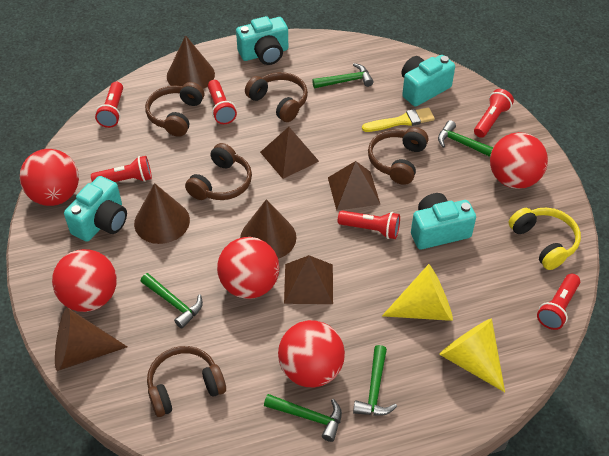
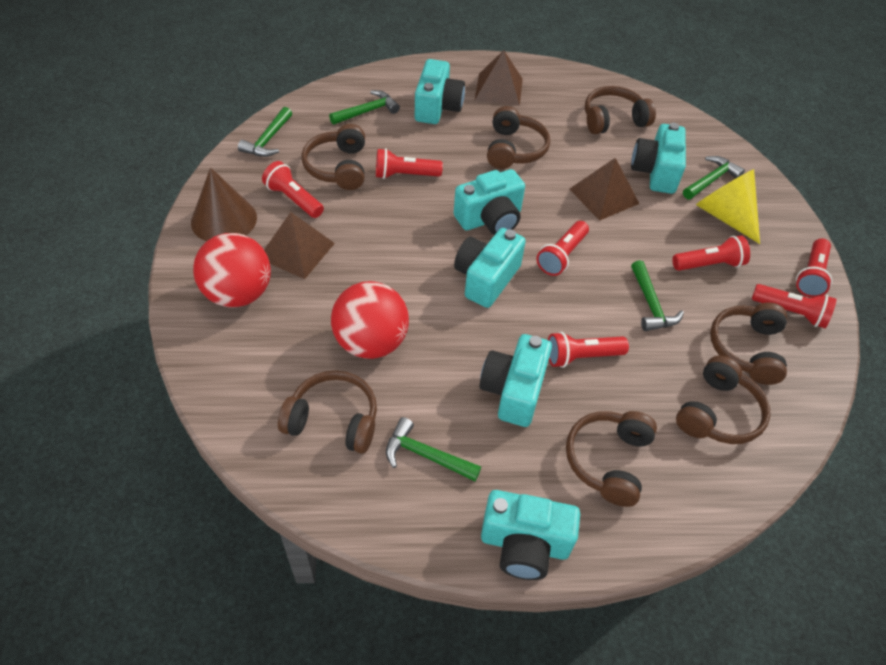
brown cone: 4 -> 1
brown headphones: 5 -> 7
red ball: 5 -> 2
red flashlight: 6 -> 7
turquoise camera: 4 -> 6
yellow brush: 1 -> 0
yellow cone: 2 -> 1
yellow headphones: 1 -> 0

